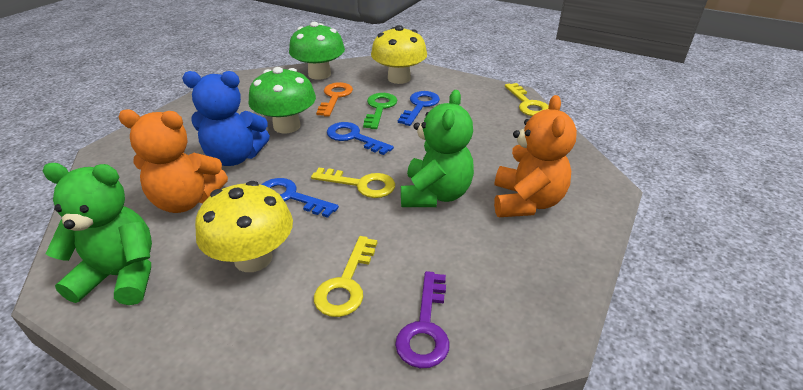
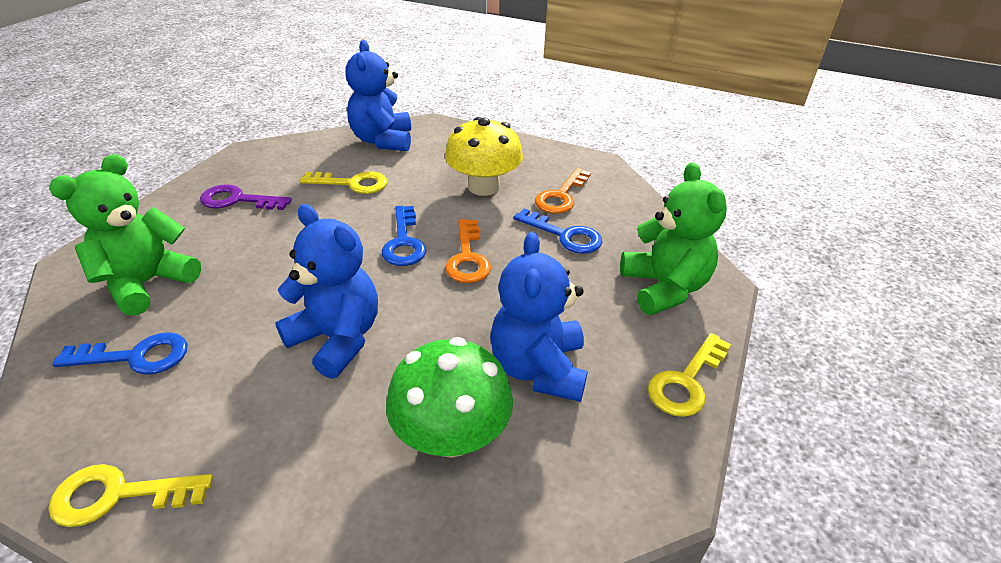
blue teddy bear: 1 -> 3
green key: 1 -> 0
green mushroom: 2 -> 1
orange key: 1 -> 2
orange teddy bear: 2 -> 0
yellow mushroom: 2 -> 1

